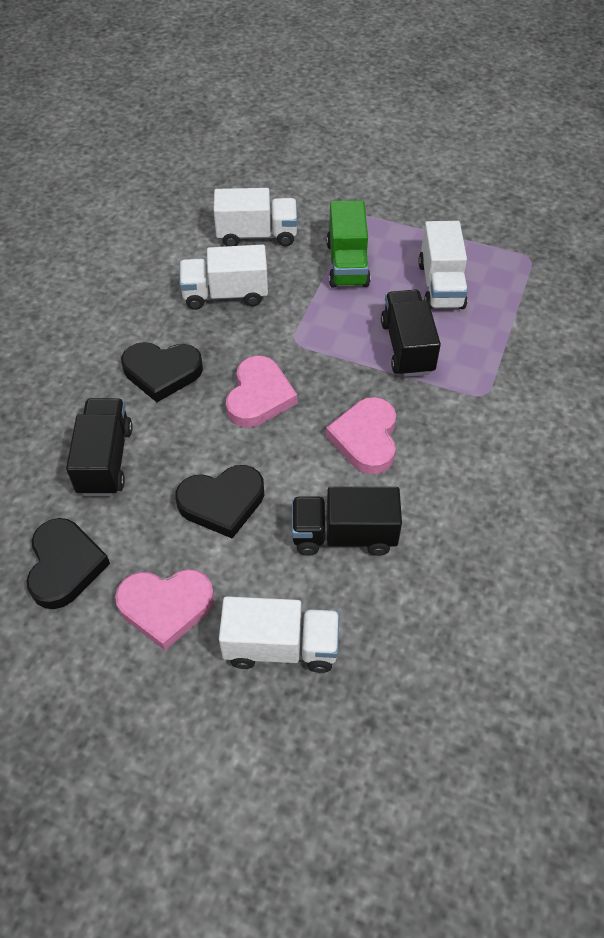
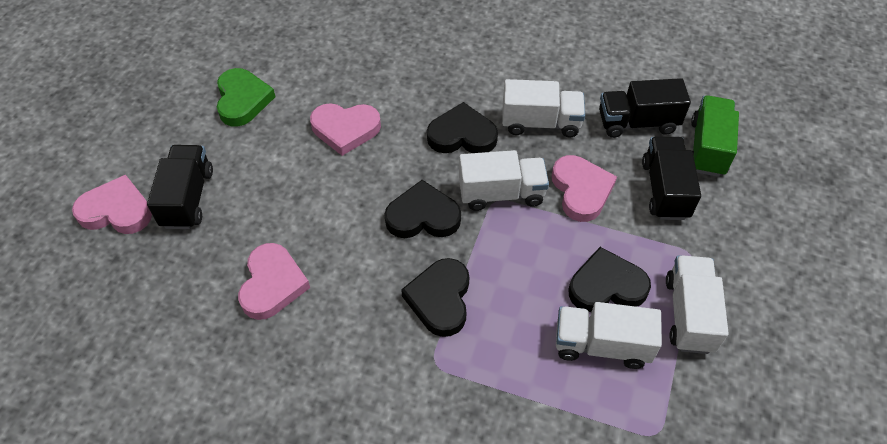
black heart: 3 -> 4
green heart: 0 -> 1
pink heart: 3 -> 4

